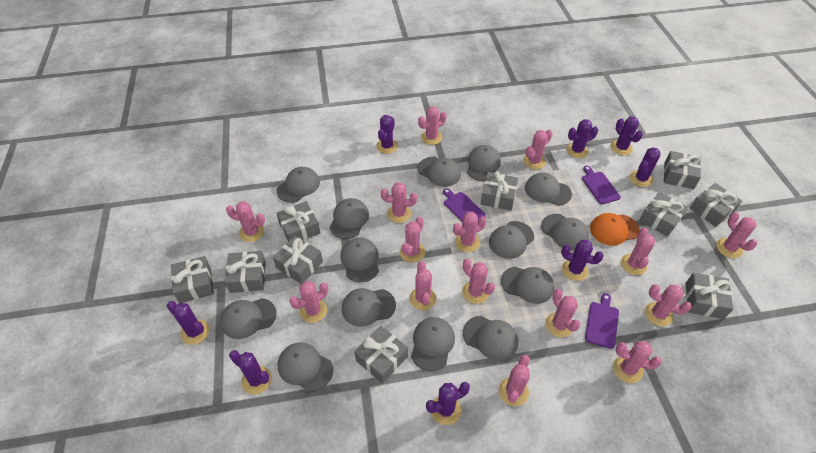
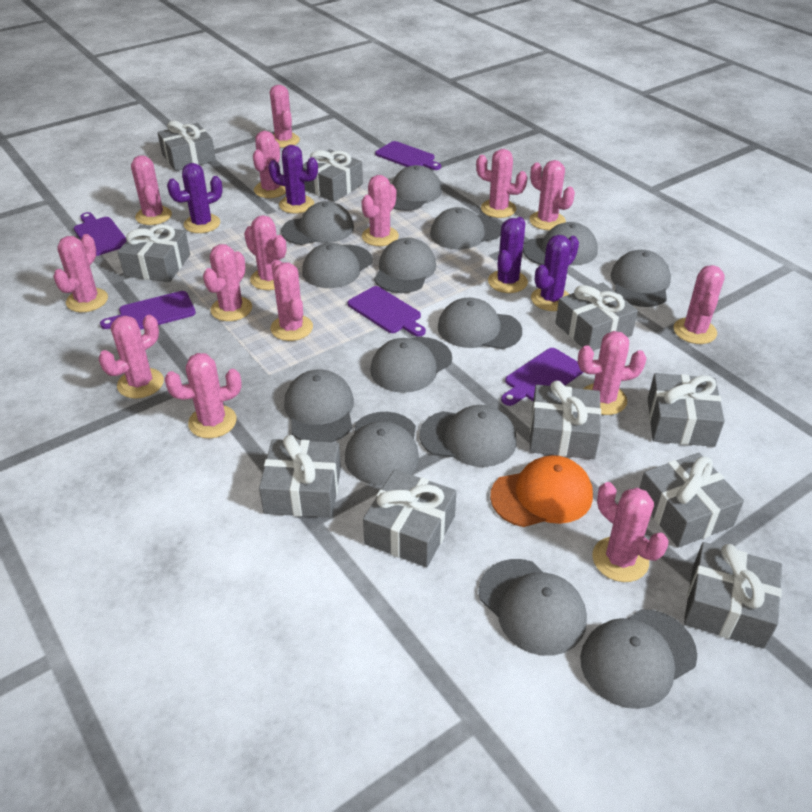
purple cactus: 8 -> 4
purple cutting board: 3 -> 5

